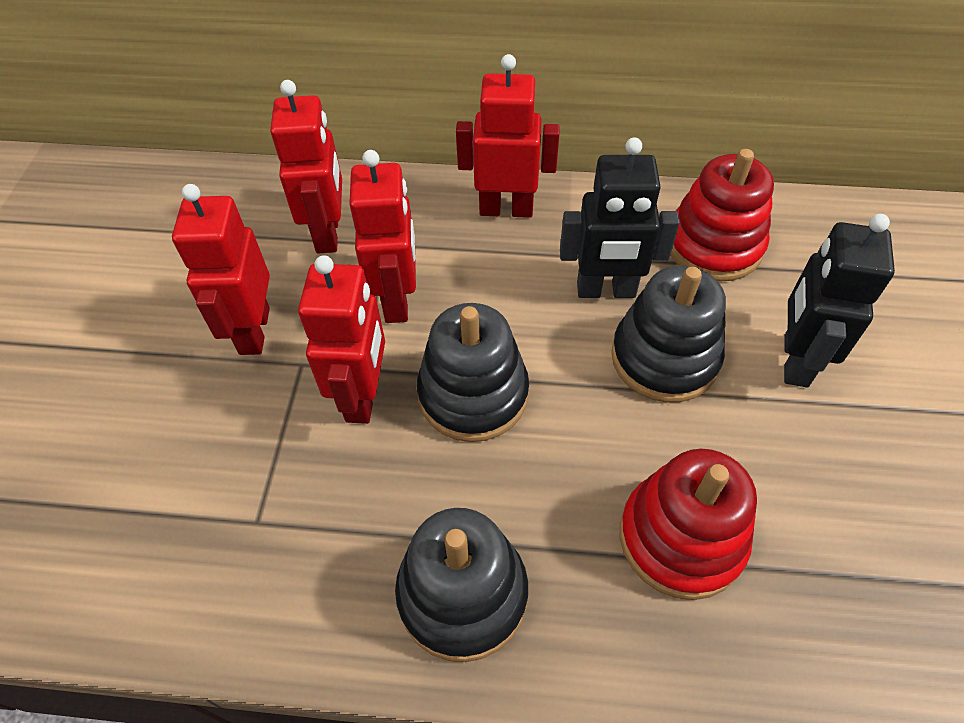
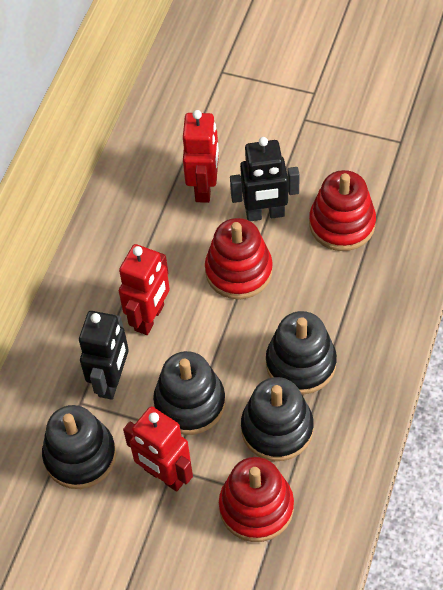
black stacking toy: 3 -> 4
red robot: 5 -> 3
red stacking toy: 2 -> 3

